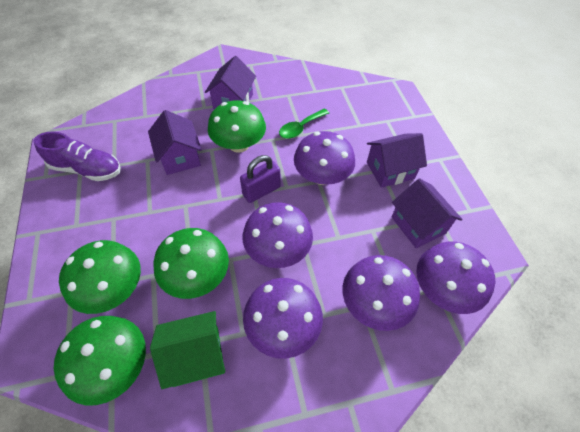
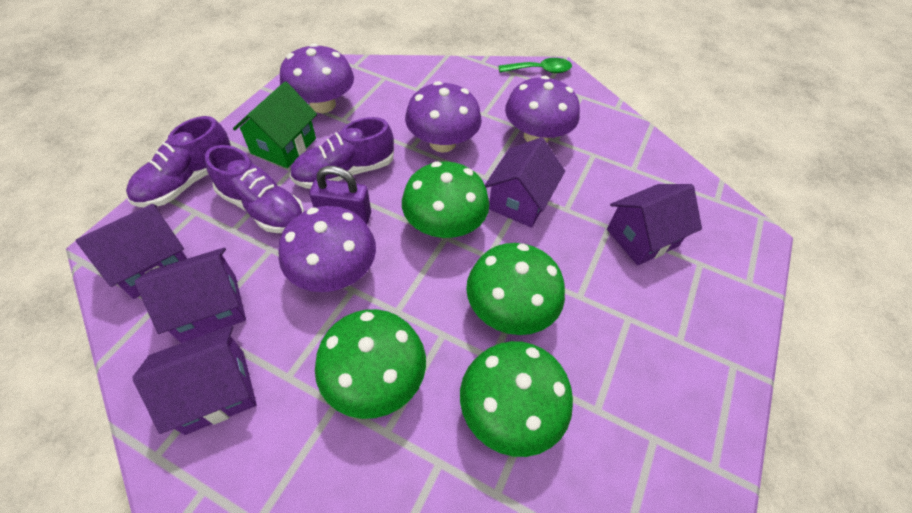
purple house: 4 -> 5
purple mushroom: 5 -> 4
purple shoe: 1 -> 3

